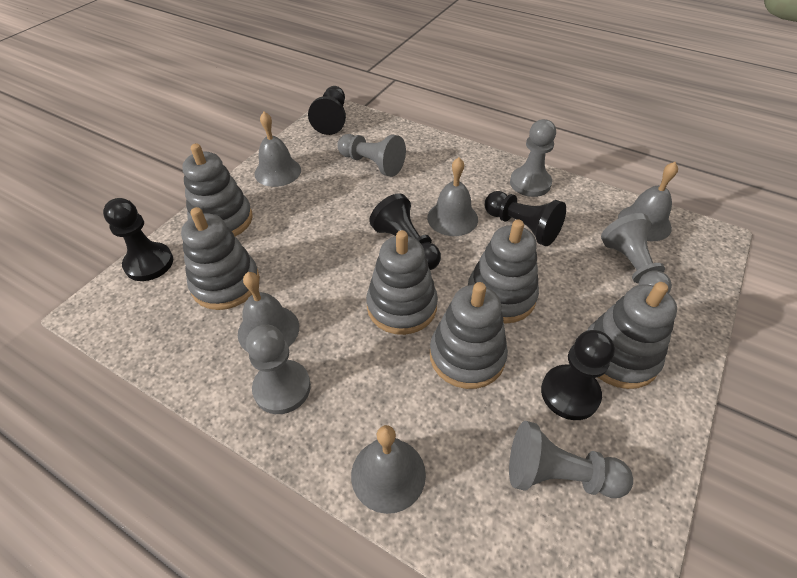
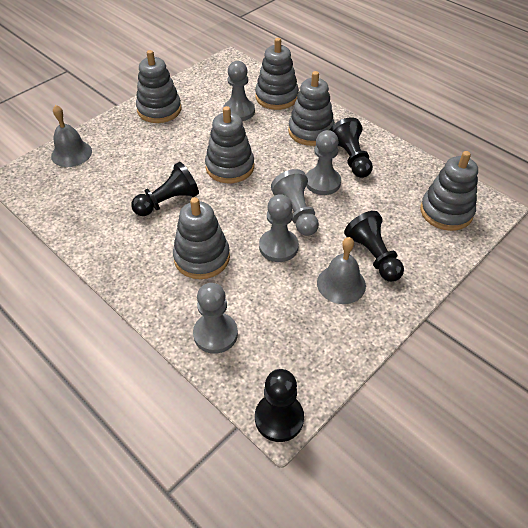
black pawn: 5 -> 4
grey bell: 5 -> 2

